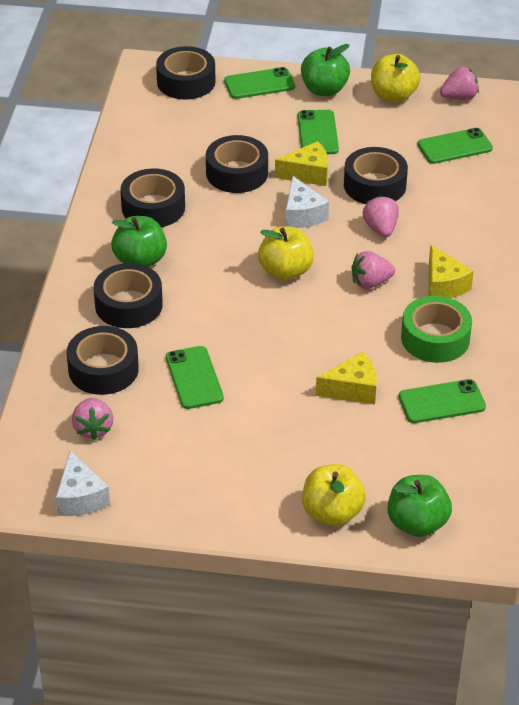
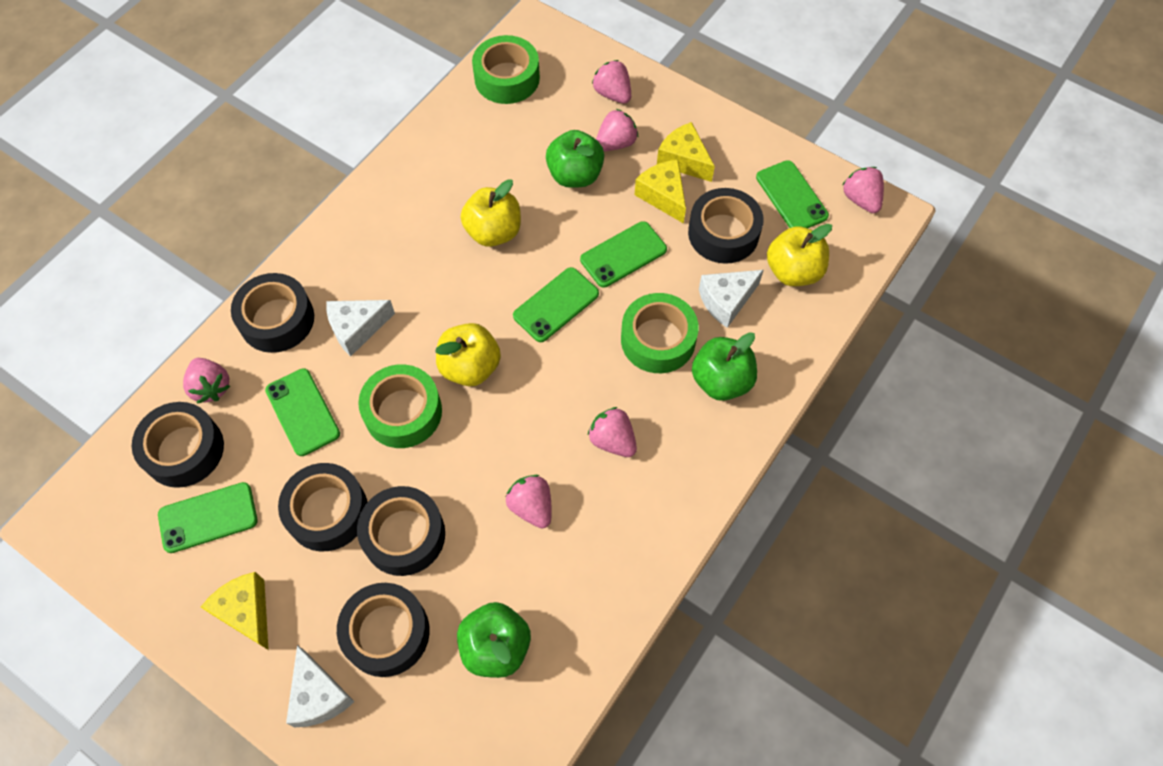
green tape: 1 -> 3
pink strawberry: 4 -> 6
white cheese: 2 -> 3

